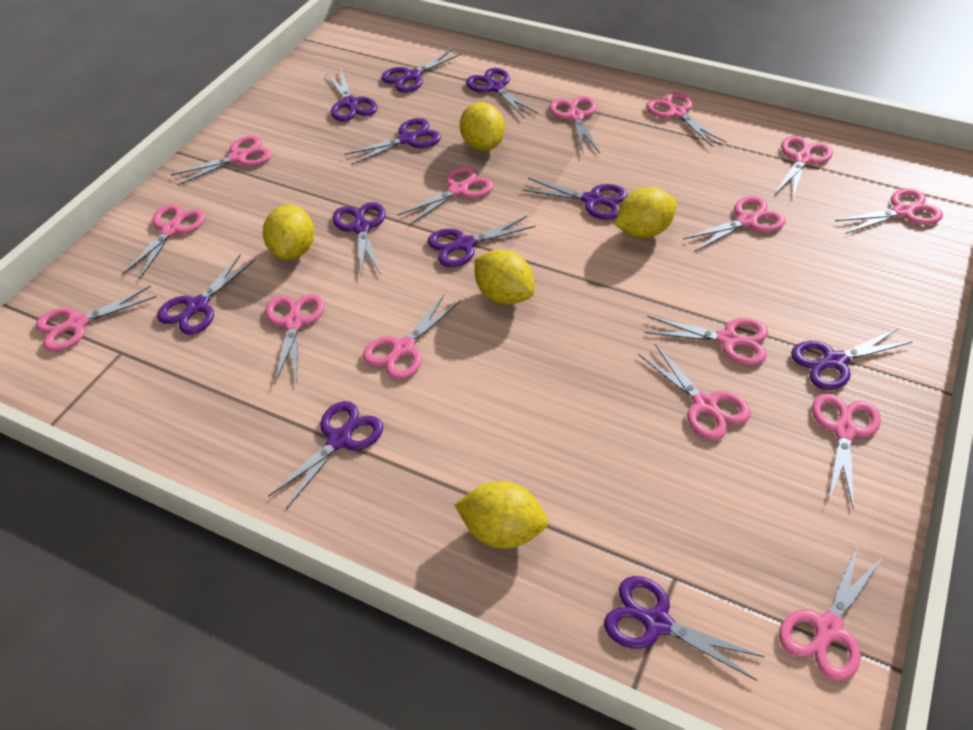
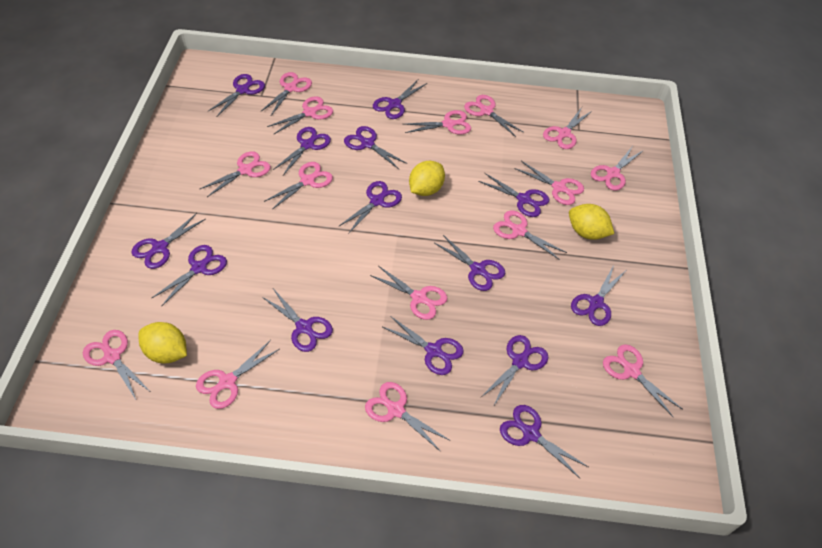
purple scissors: 11 -> 14
yellow lemon: 5 -> 3

